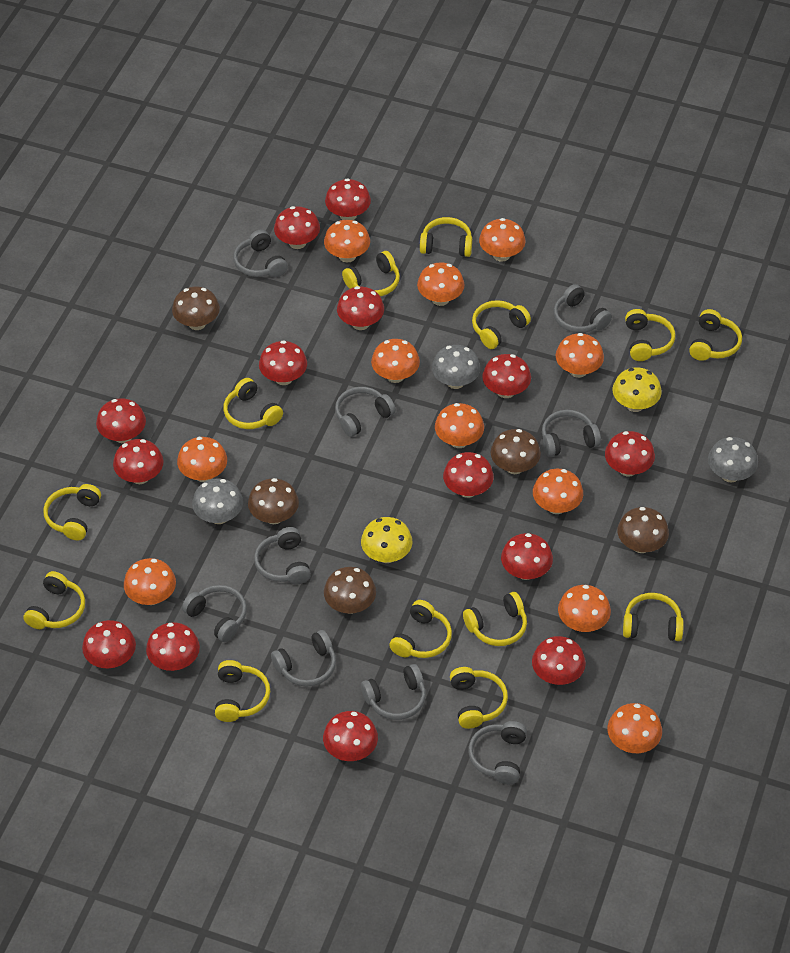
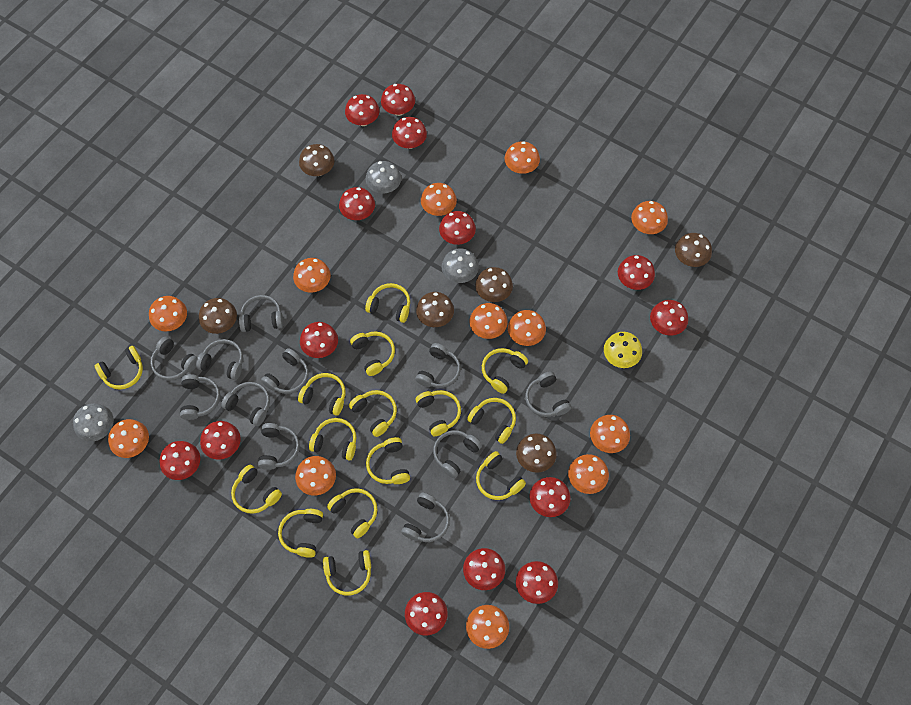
brown mushroom: 5 -> 6
grey headphones: 9 -> 11
orange mushroom: 11 -> 12
yellow headphones: 13 -> 15
yellow mushroom: 2 -> 1

